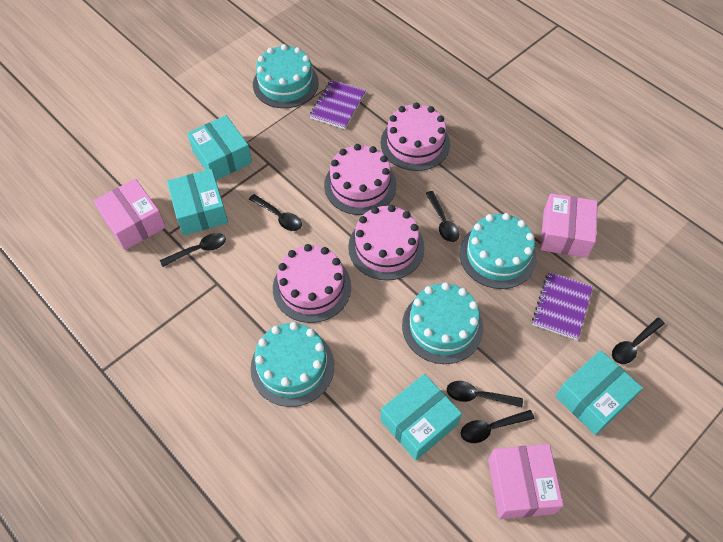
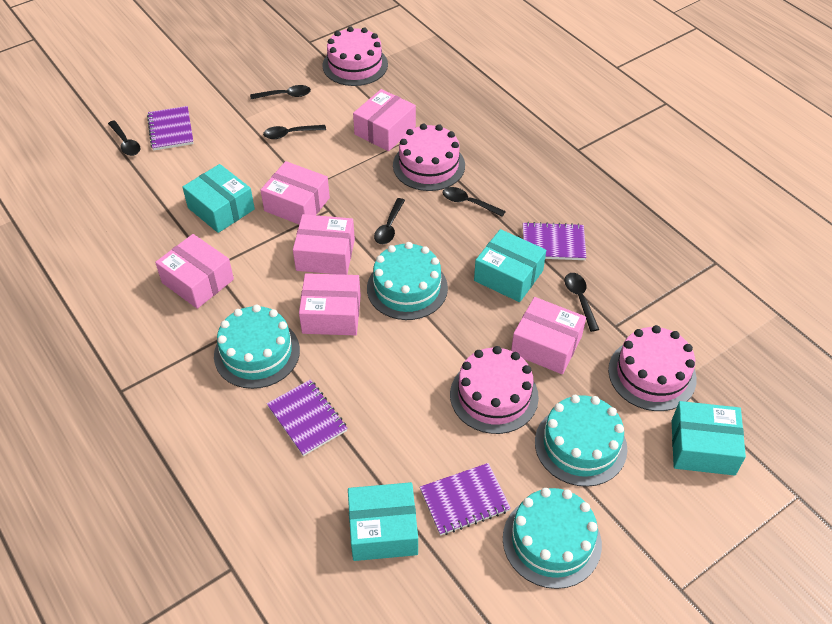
pink box: 3 -> 6
purple notebook: 2 -> 4

